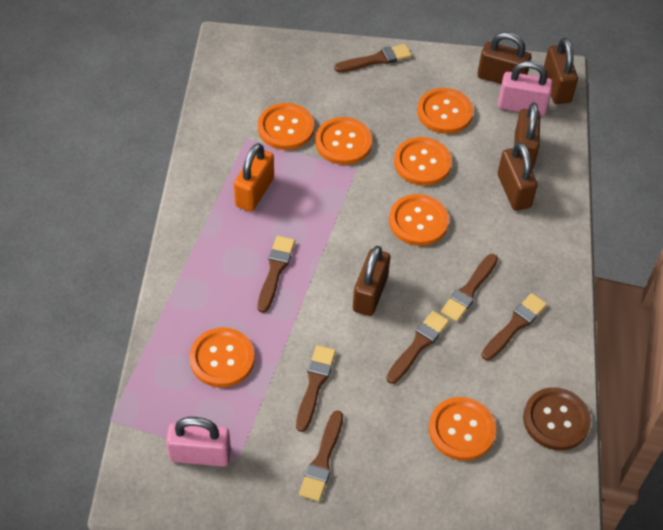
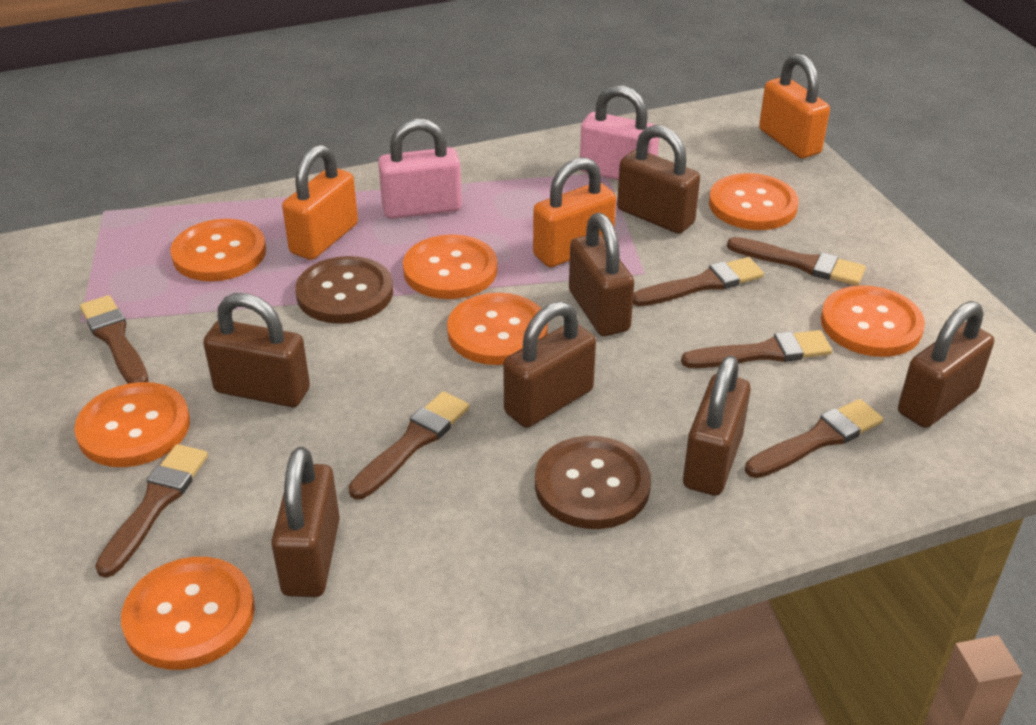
brown button: 1 -> 2
brown padlock: 5 -> 7
orange padlock: 1 -> 3

